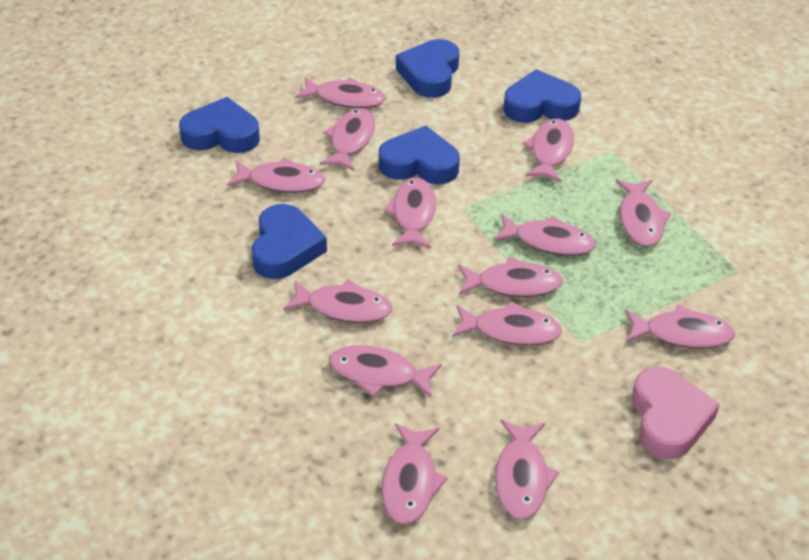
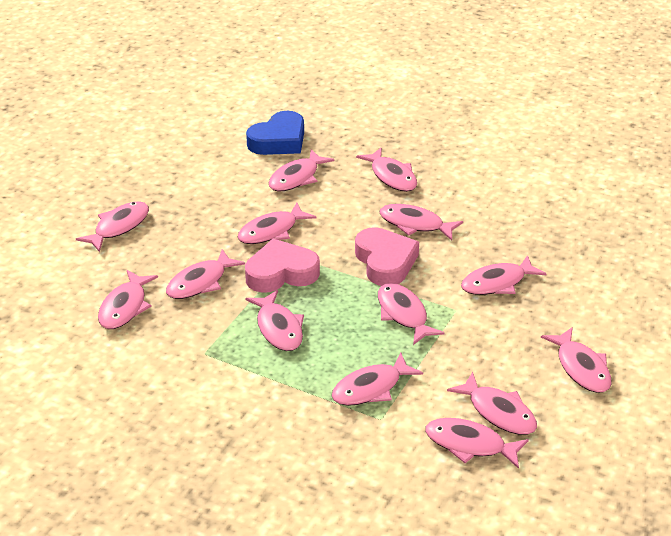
blue heart: 5 -> 1
pink heart: 1 -> 2

